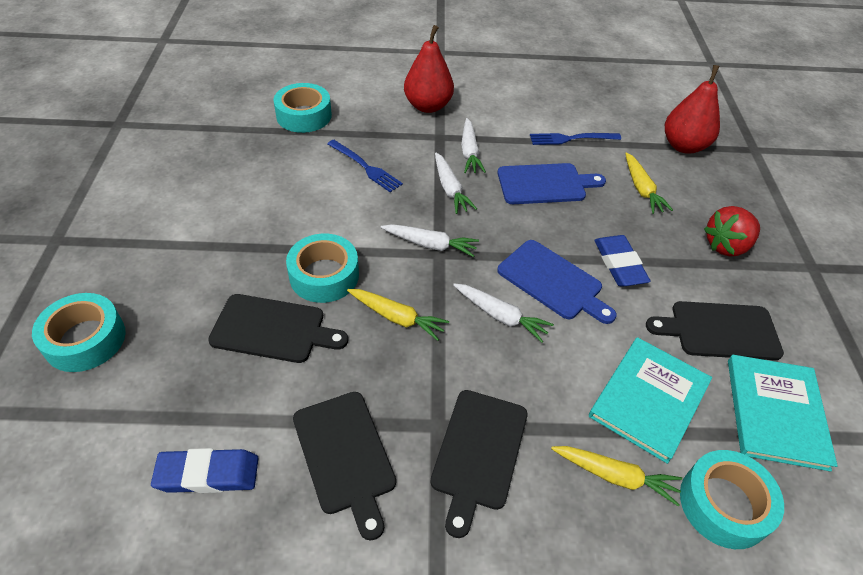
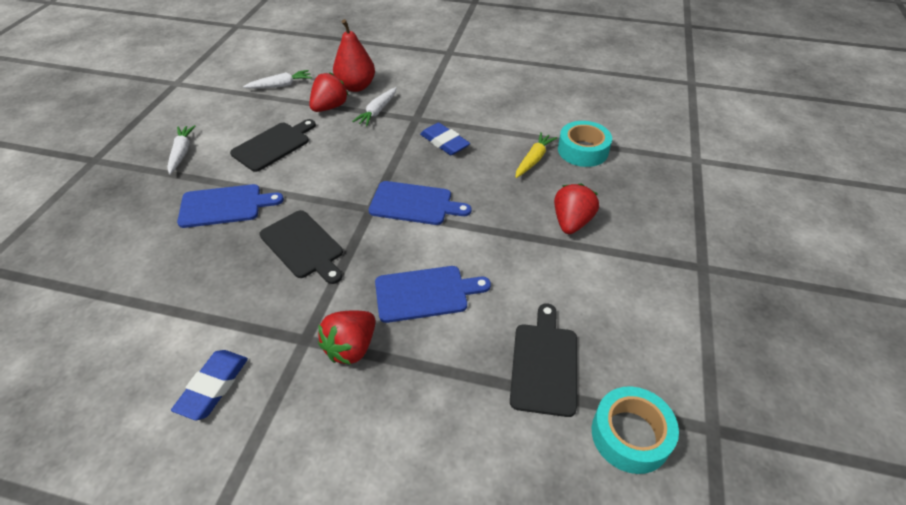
black cutting board: 4 -> 3
blue cutting board: 2 -> 3
blue fork: 2 -> 0
red pear: 2 -> 1
red strawberry: 1 -> 3
turquoise book: 2 -> 0
turquoise tape: 4 -> 2
white carrot: 4 -> 3
yellow carrot: 3 -> 1

